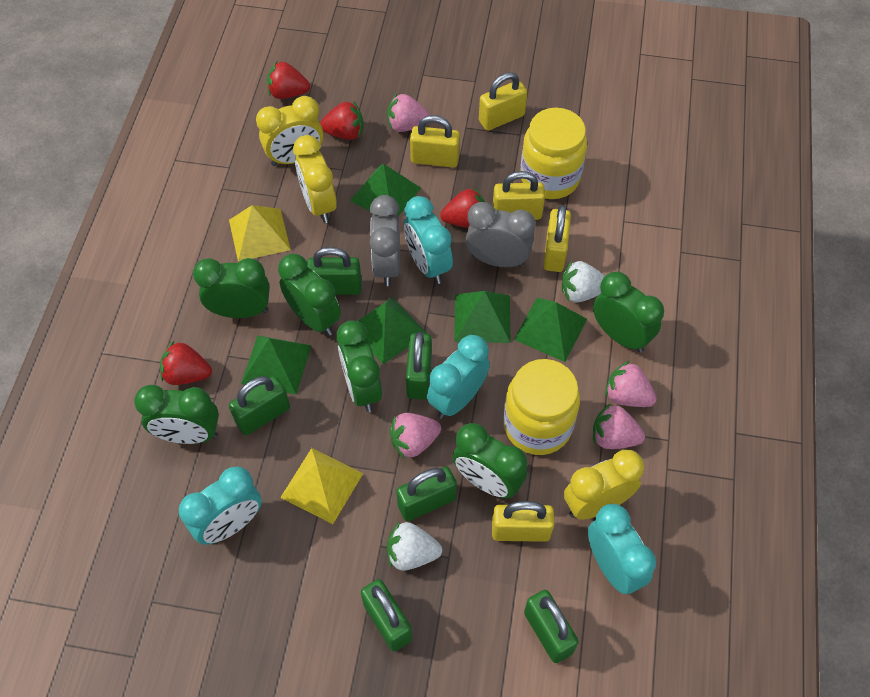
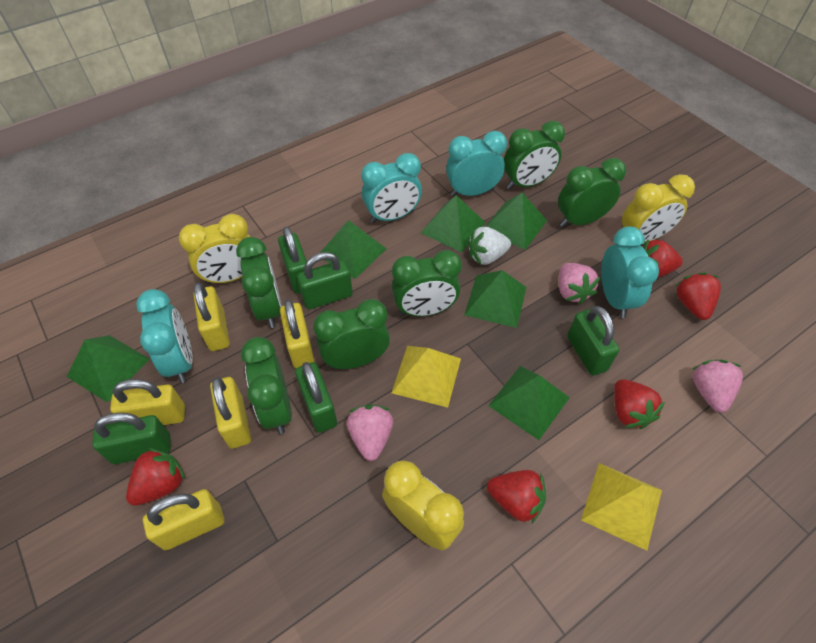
green padlock: 6 -> 5
green pyramid: 5 -> 6
grey clock: 2 -> 0
pink strawberry: 4 -> 3
red strawberry: 4 -> 5
white strawberry: 2 -> 1
yellow jar: 2 -> 0

